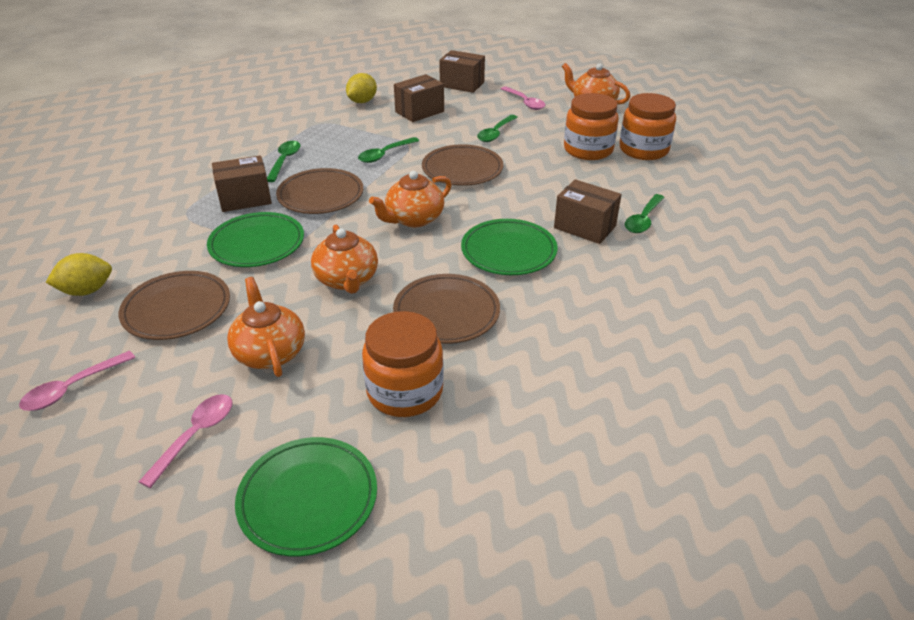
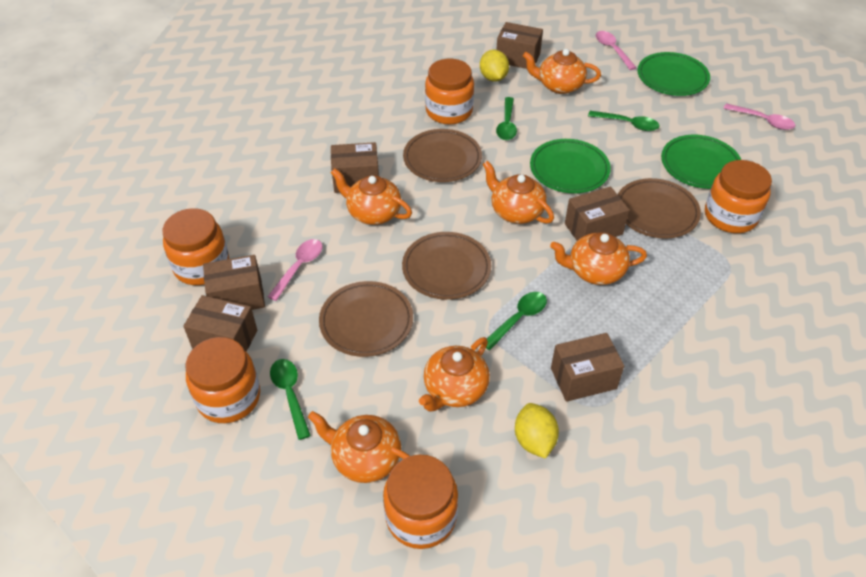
brown box: 4 -> 6
orange jar: 3 -> 5
orange teapot: 4 -> 6

